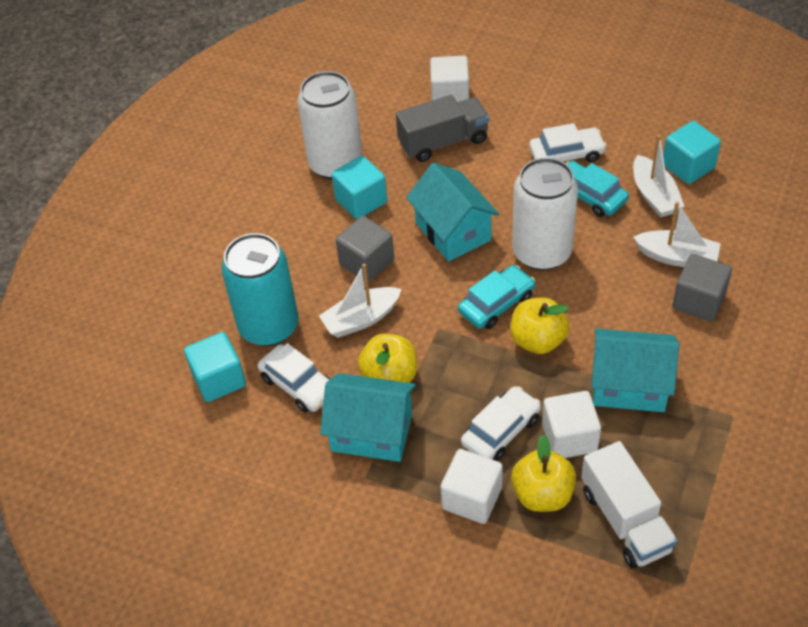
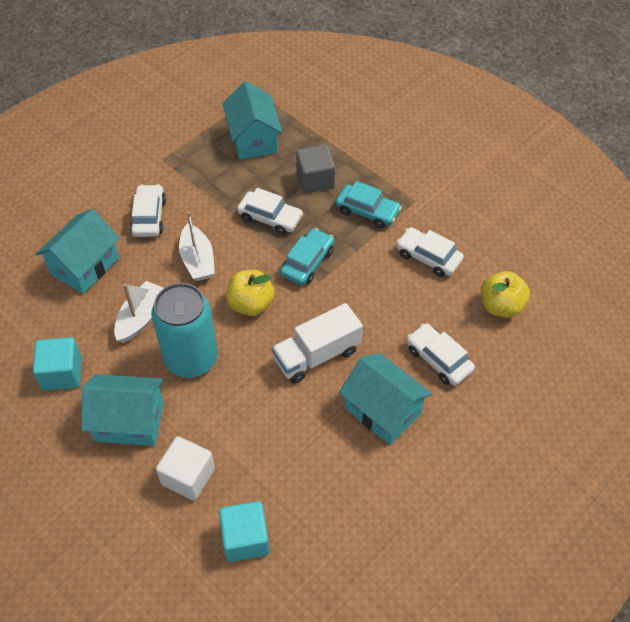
grey cube: 2 -> 1
grey truck: 1 -> 0
turquoise cube: 3 -> 2
turquoise house: 3 -> 4
white boat: 3 -> 2
white can: 2 -> 0
white car: 3 -> 4
white cube: 3 -> 1
yellow apple: 3 -> 2

